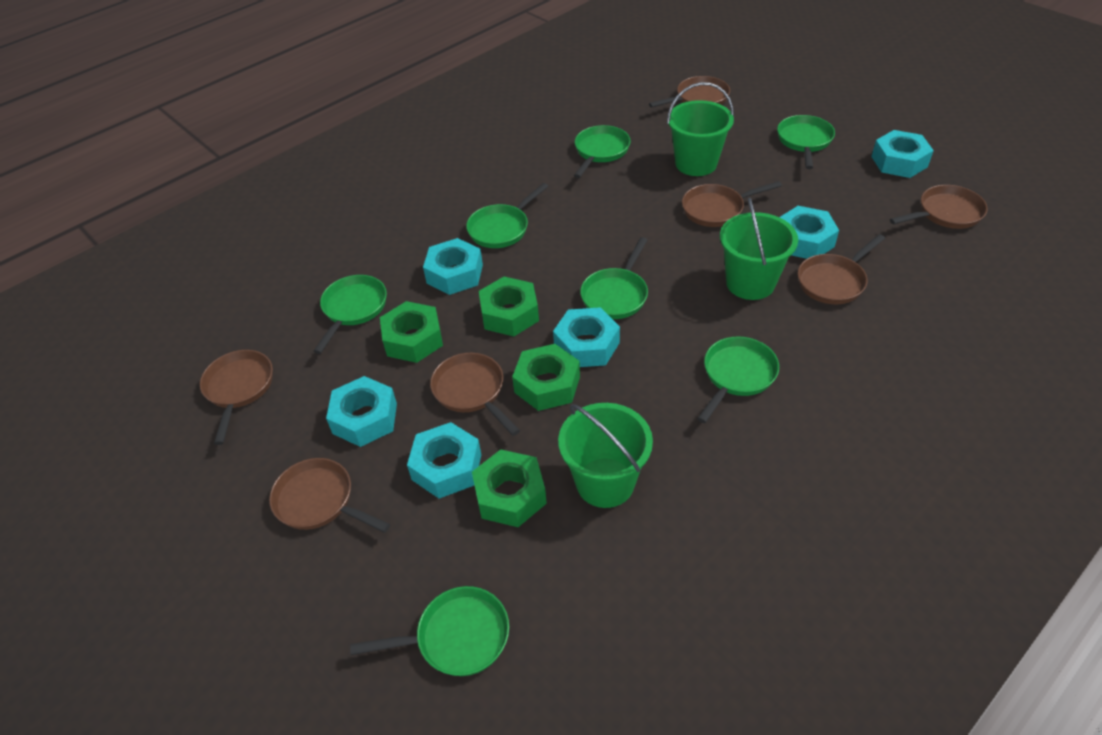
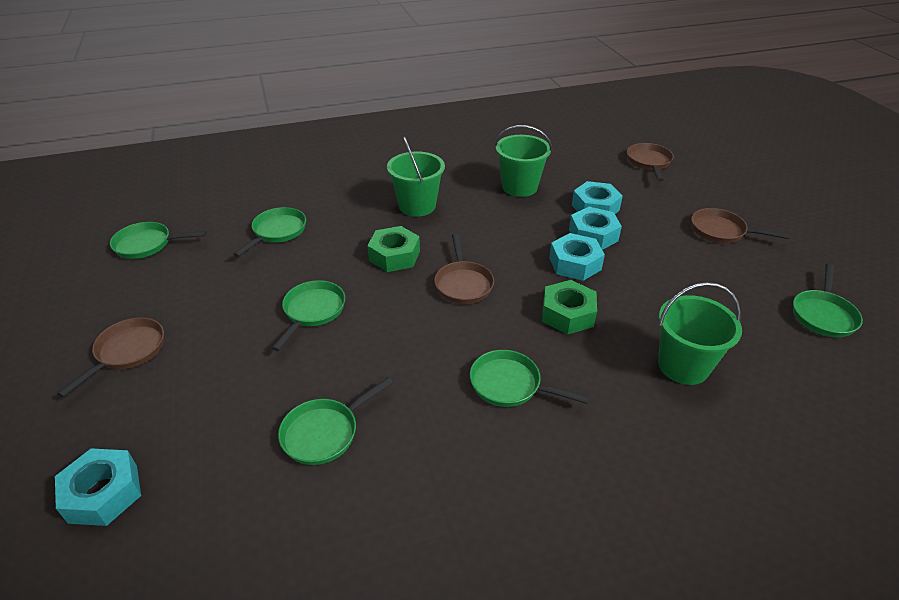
brown pan: 7 -> 4
green nut: 4 -> 2
green pan: 7 -> 6
turquoise nut: 6 -> 4

